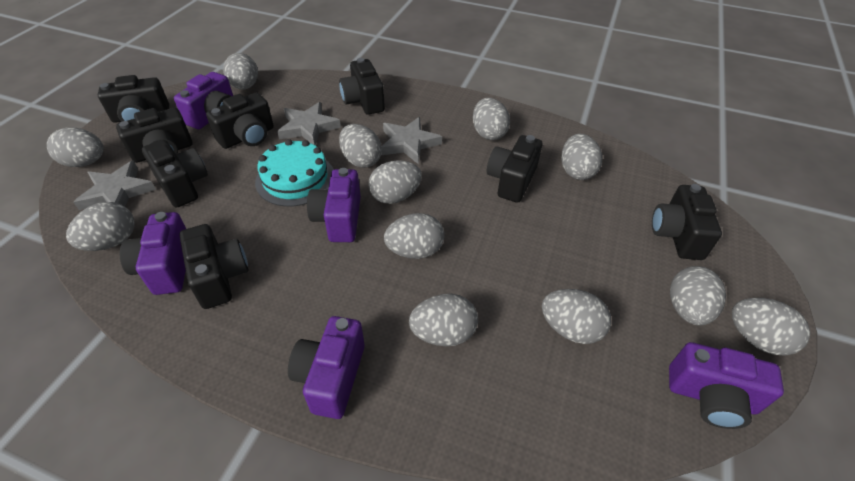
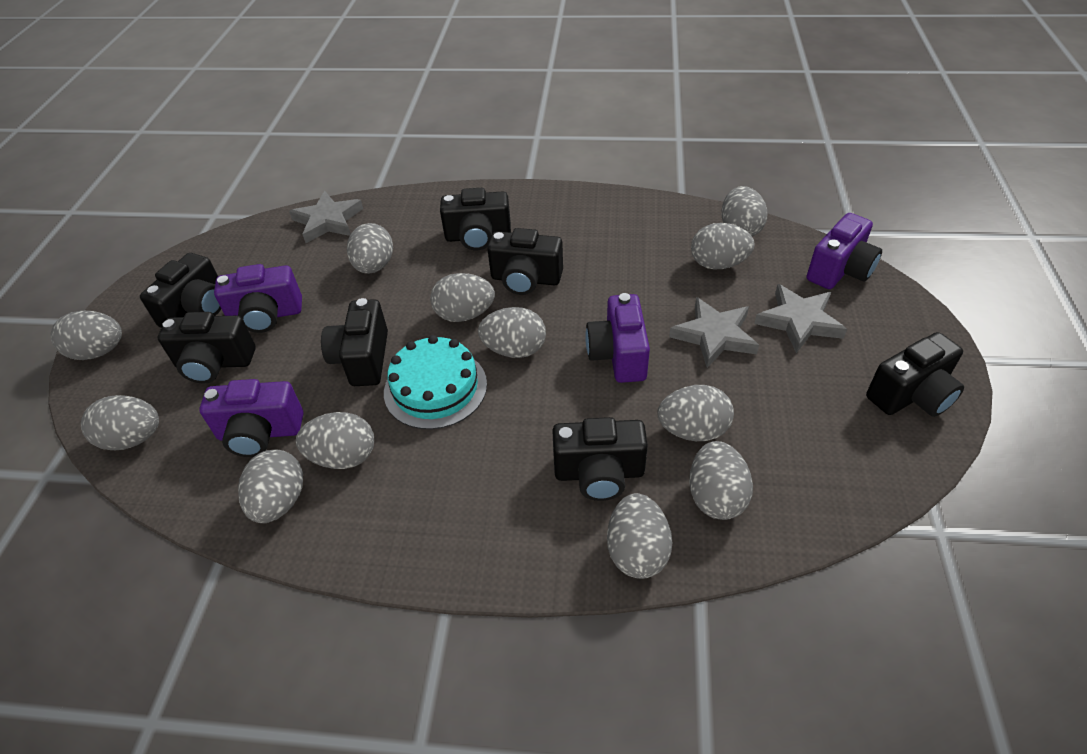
black camera: 8 -> 7
purple camera: 5 -> 4

